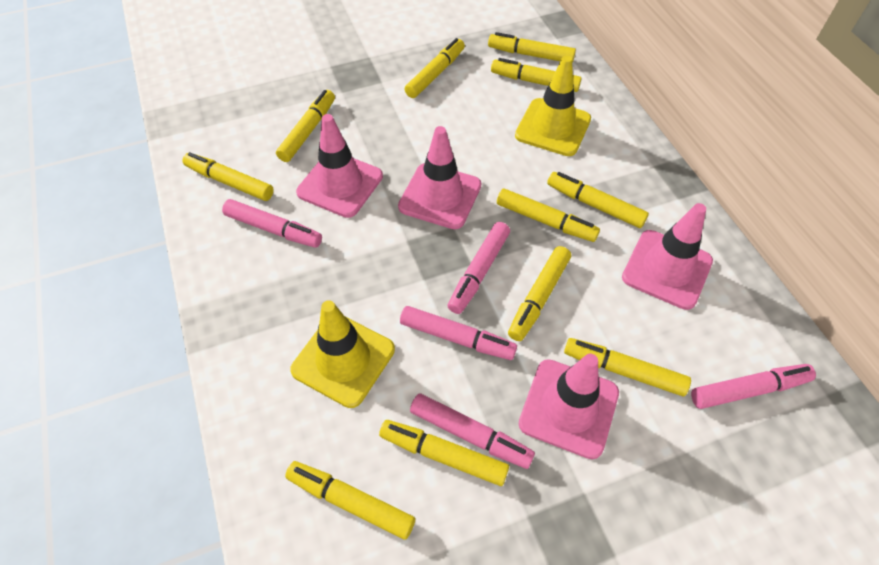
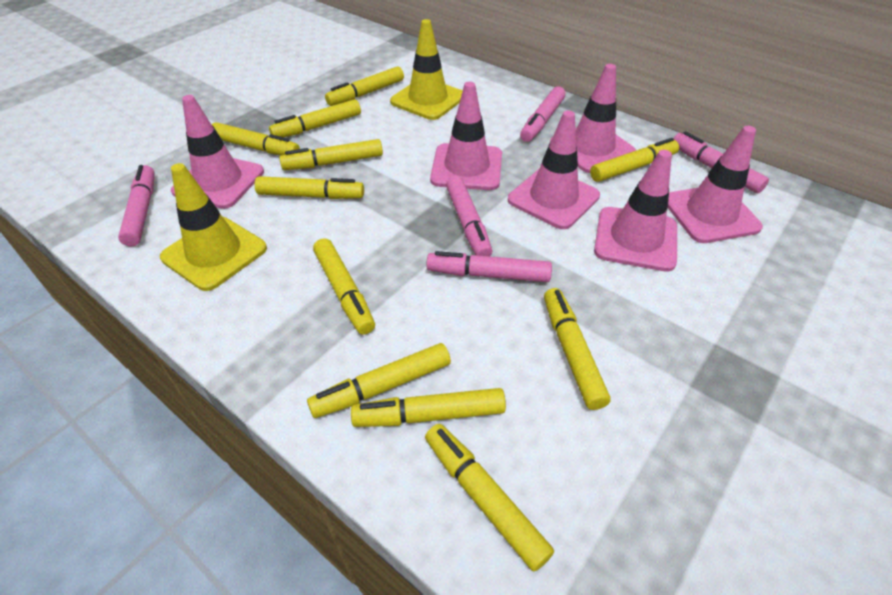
pink traffic cone: 4 -> 6

